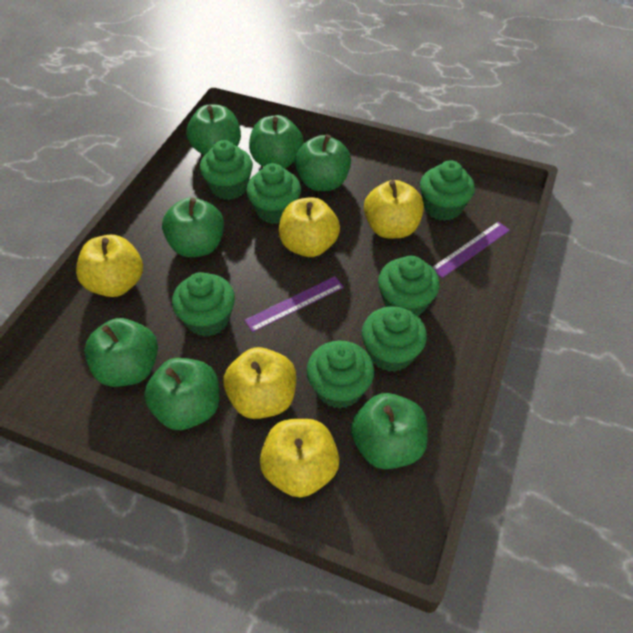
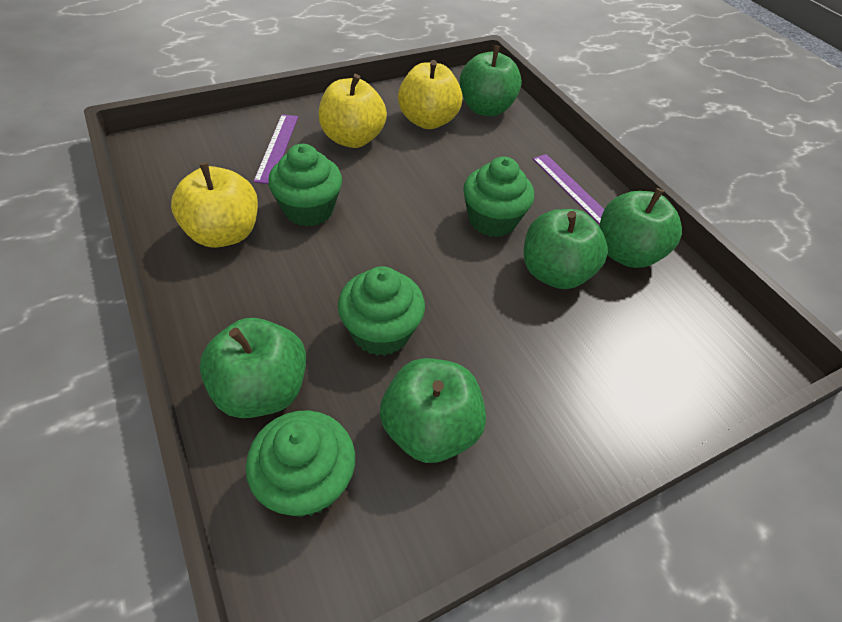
green apple: 7 -> 5
green cupcake: 7 -> 4
yellow apple: 5 -> 3

